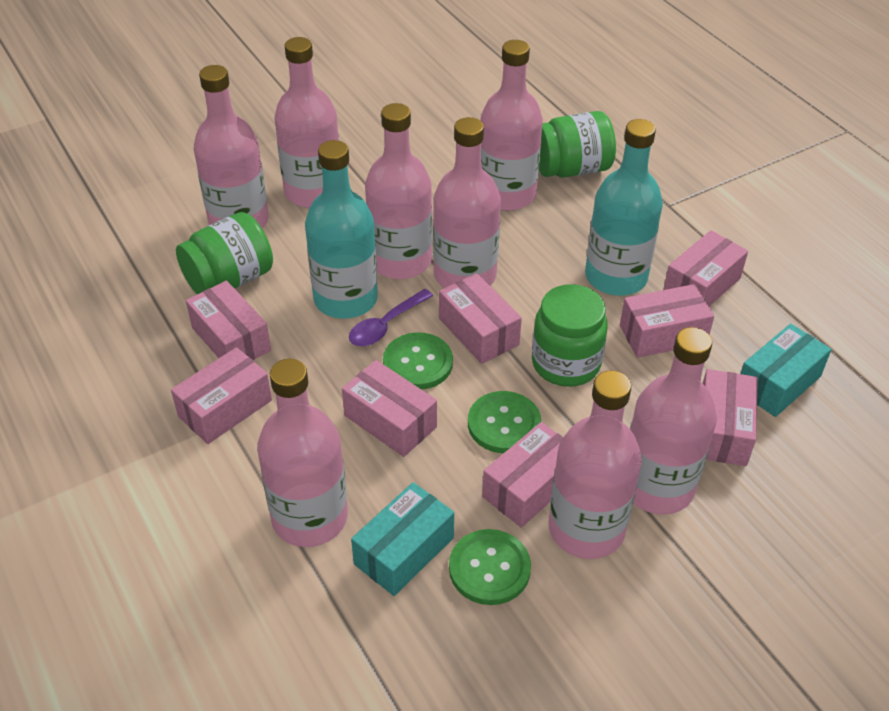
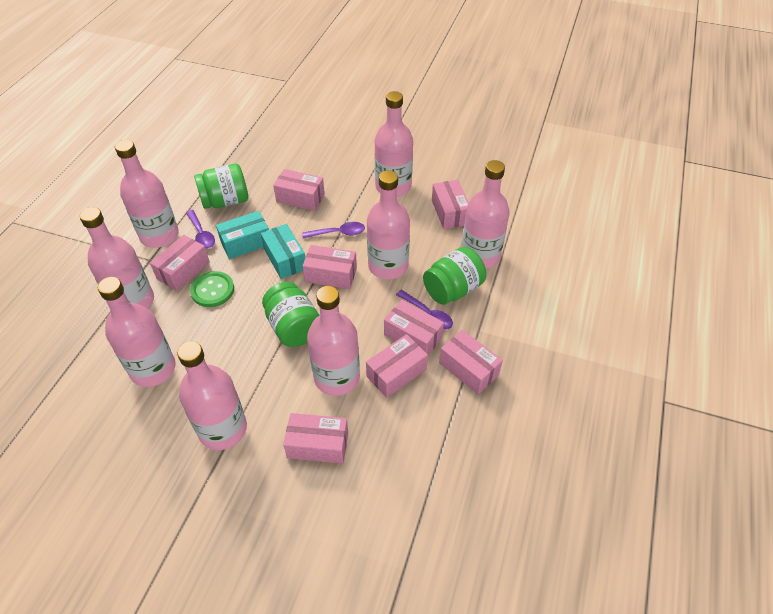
green button: 3 -> 1
purple spoon: 1 -> 3
turquoise bottle: 2 -> 0

